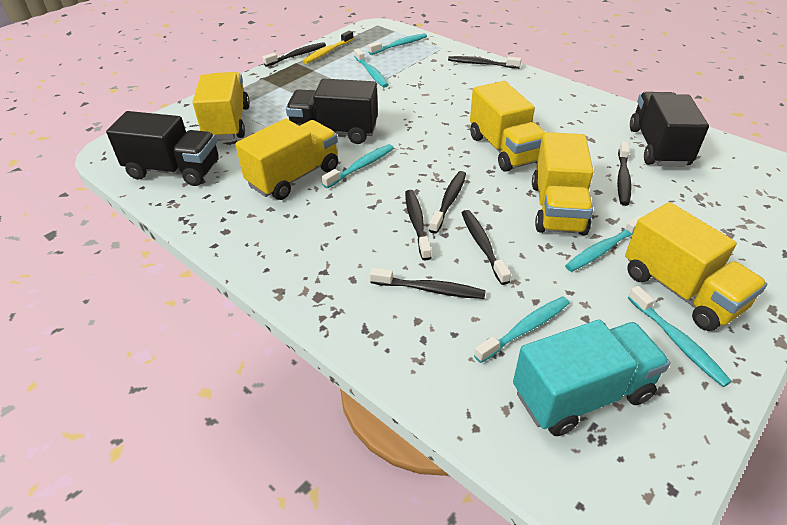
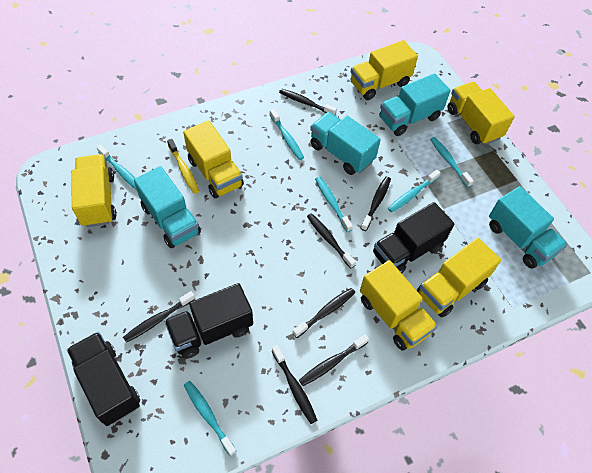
turquoise truck: 1 -> 4
yellow truck: 5 -> 6

